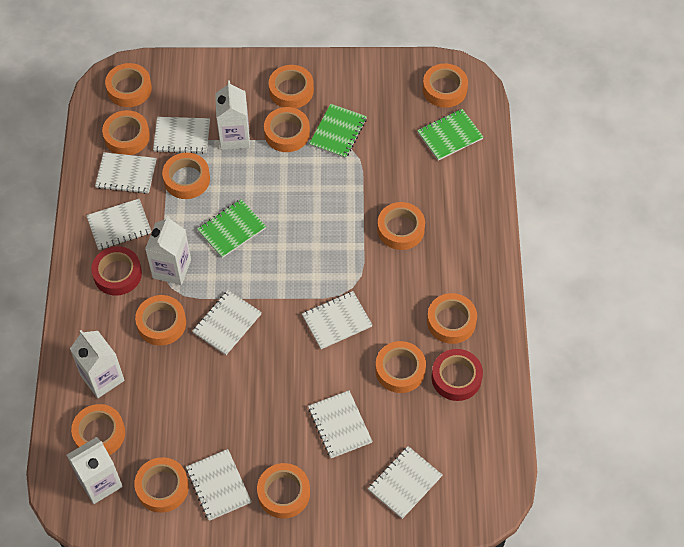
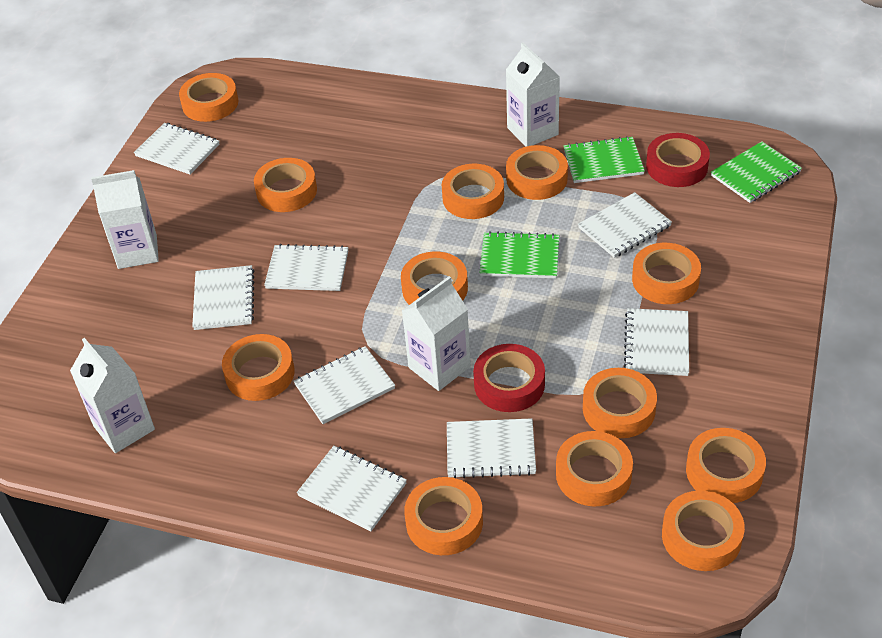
orange tape: 13 -> 12

